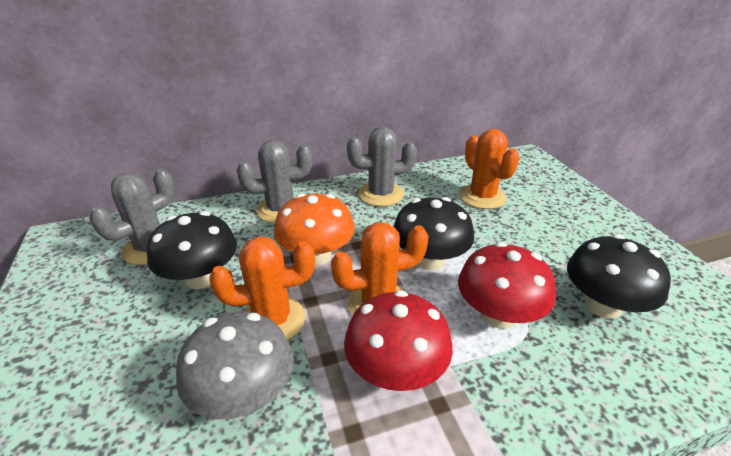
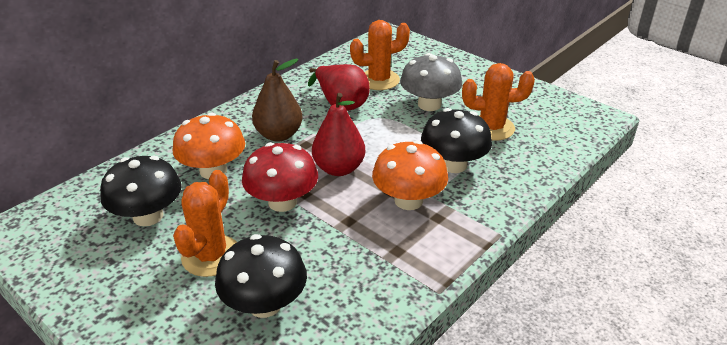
brown pear: 0 -> 1
grey cactus: 3 -> 0
orange mushroom: 1 -> 2
red mushroom: 2 -> 1
red pear: 0 -> 2

